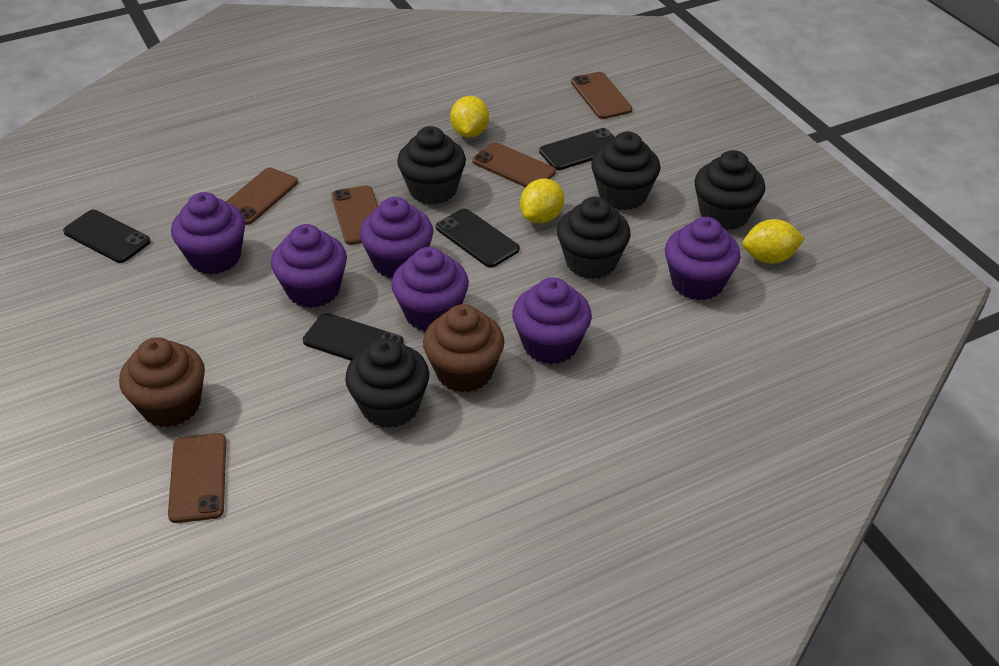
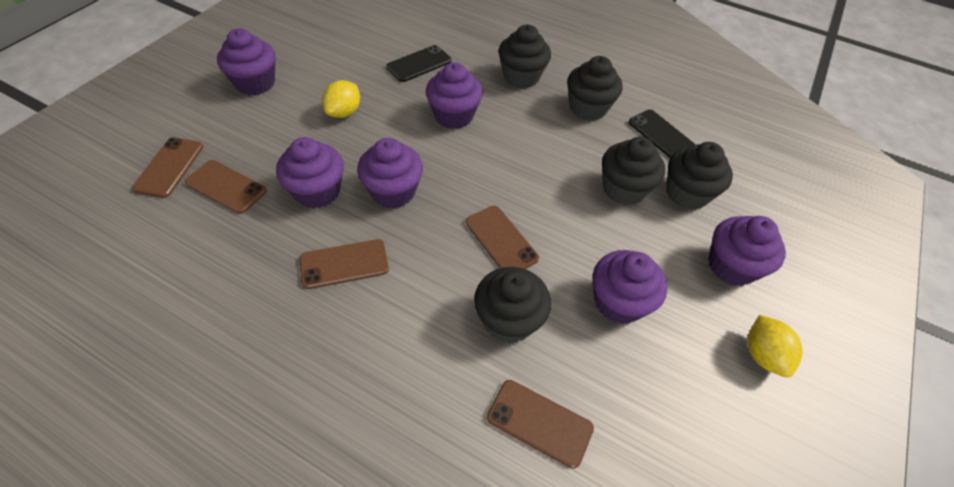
black phone: 4 -> 2
brown cupcake: 2 -> 0
yellow lemon: 3 -> 2

